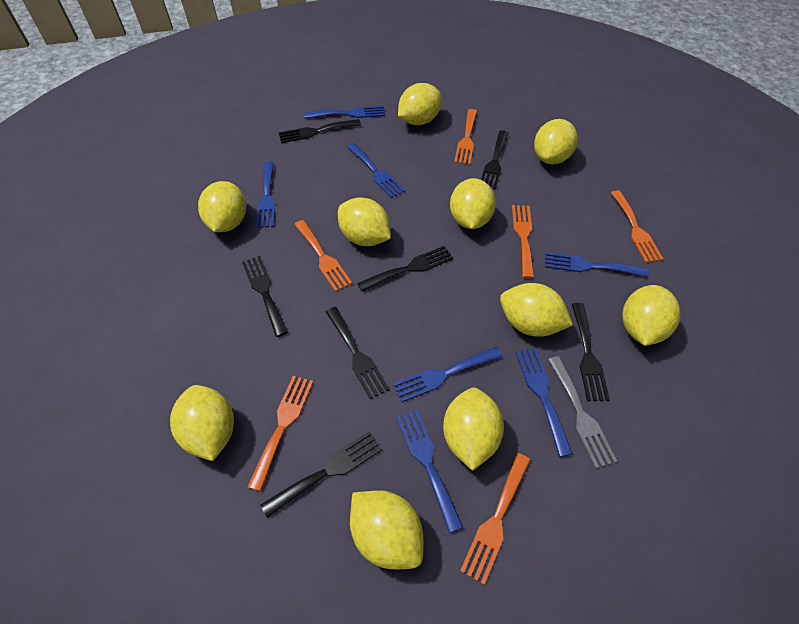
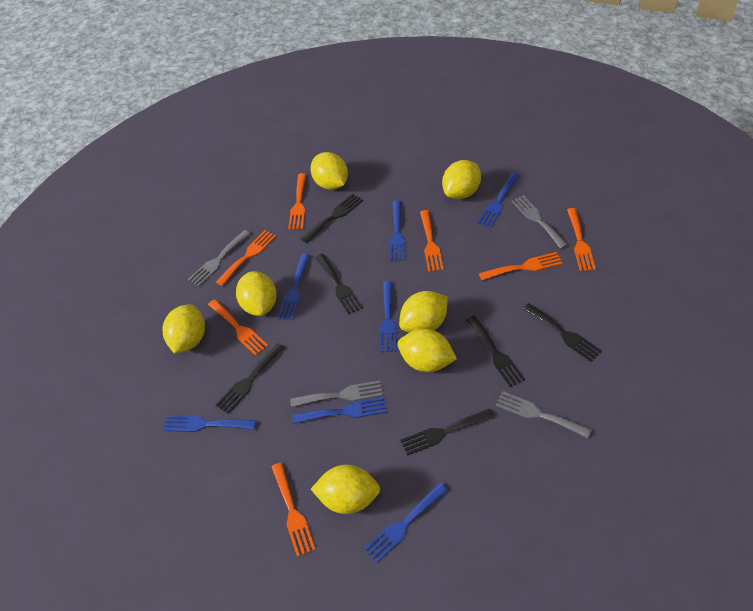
black fork: 7 -> 6
grey fork: 1 -> 4
orange fork: 6 -> 7
yellow lemon: 10 -> 7

